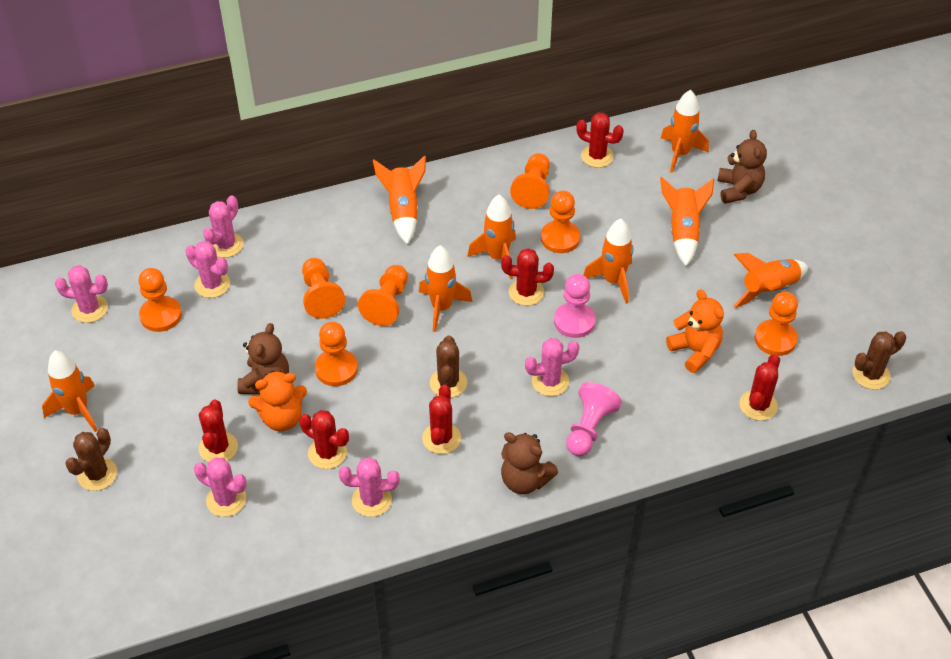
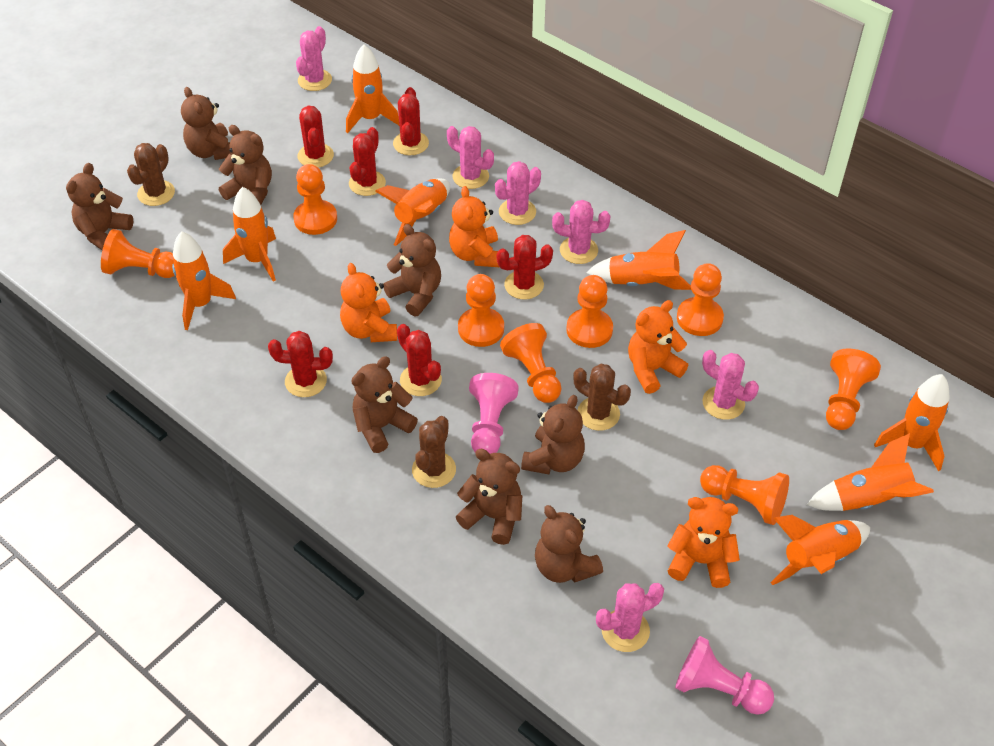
brown teddy bear: 3 -> 8
orange pawn: 7 -> 8
orange teddy bear: 2 -> 4

